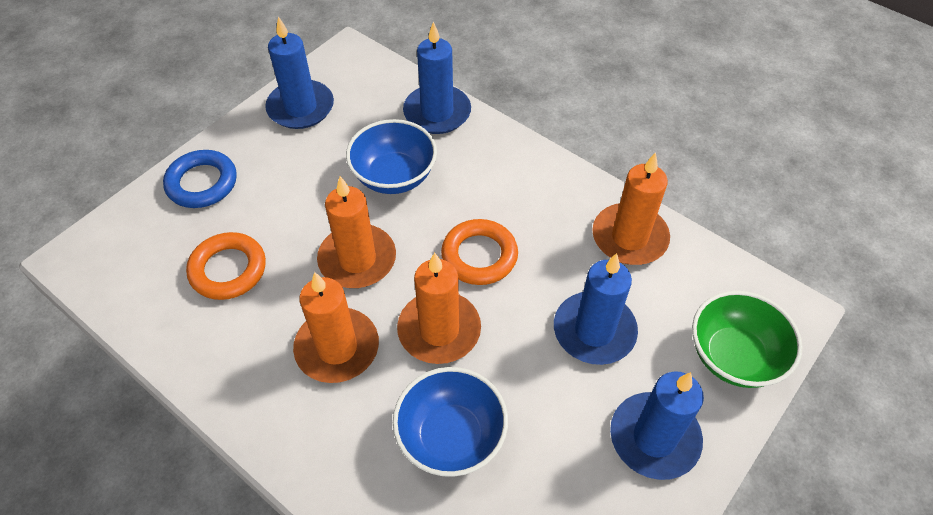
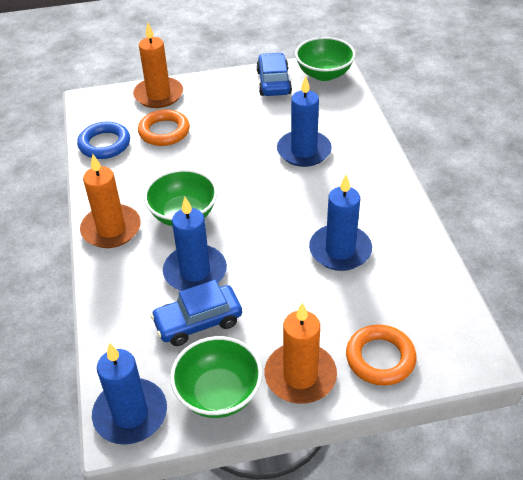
blue bowl: 2 -> 0
blue car: 0 -> 2
green bowl: 1 -> 3
orange candle: 4 -> 3

